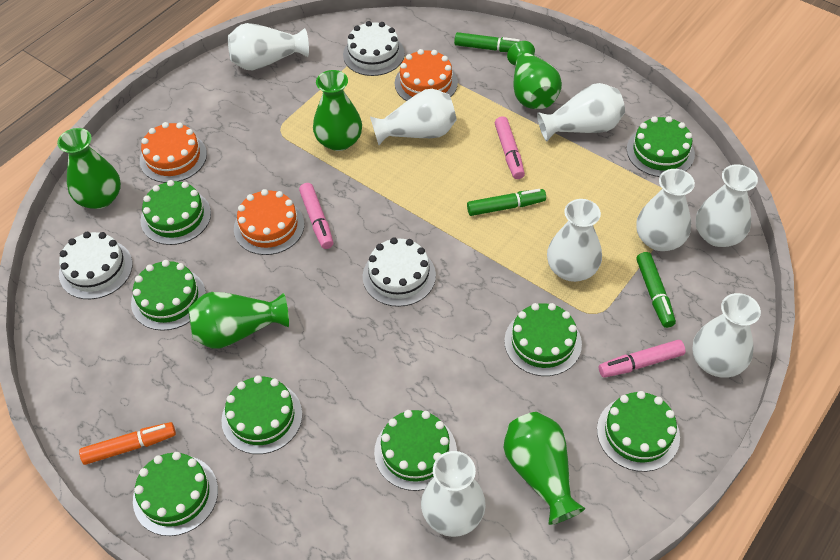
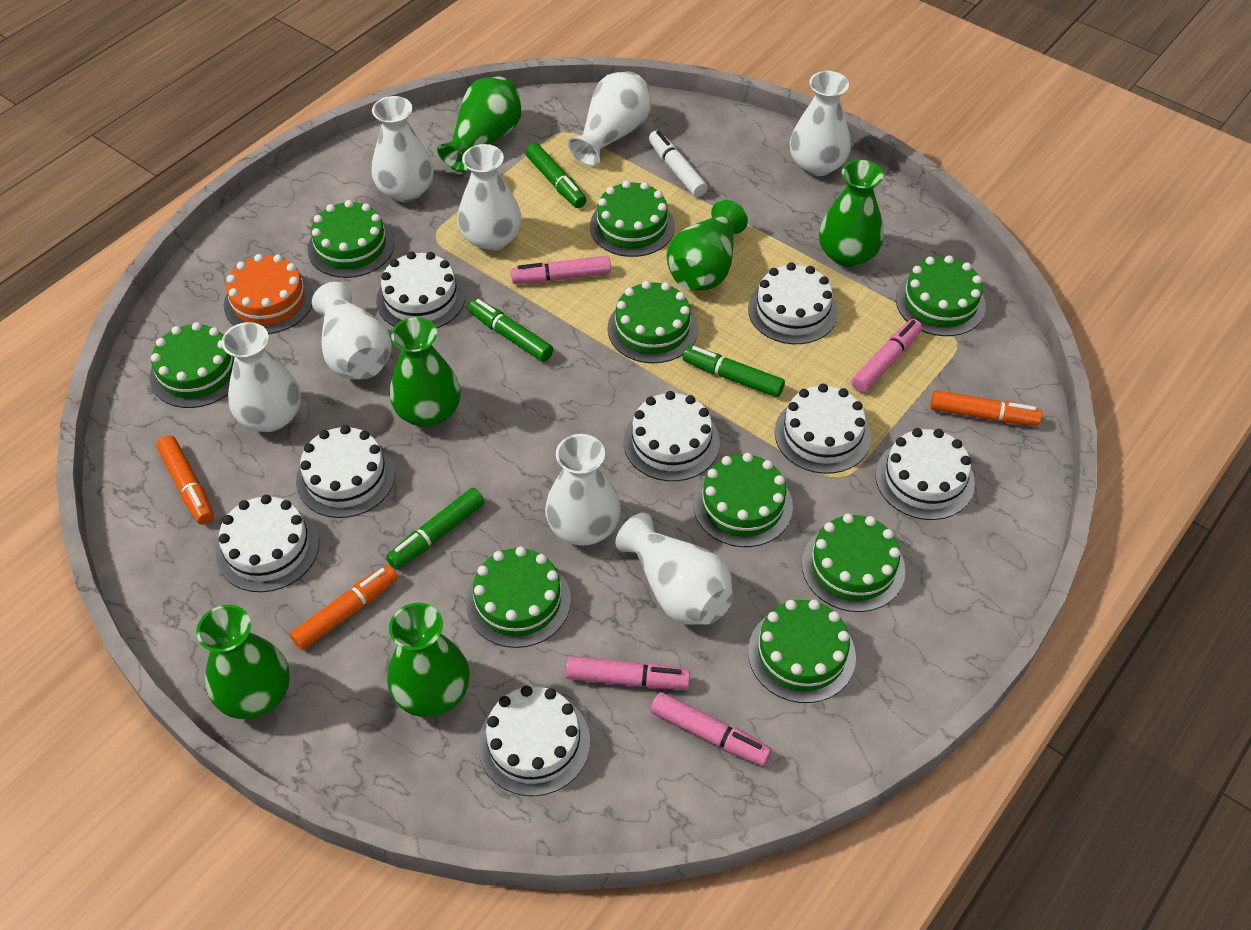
green cake: 8 -> 9
green marker: 3 -> 4
green vase: 5 -> 6
orange cake: 3 -> 1
orange marker: 1 -> 3
pink marker: 3 -> 4
white cake: 3 -> 8
white marker: 0 -> 1

